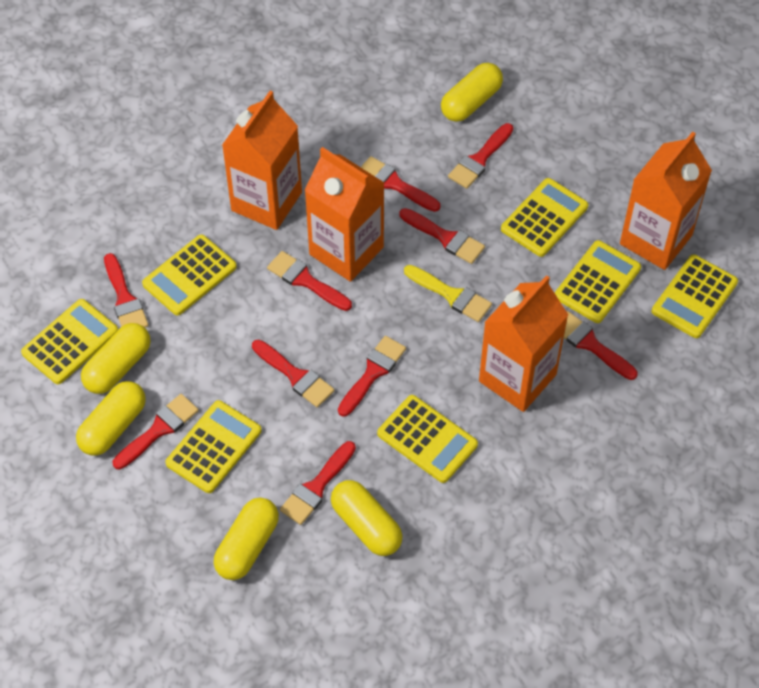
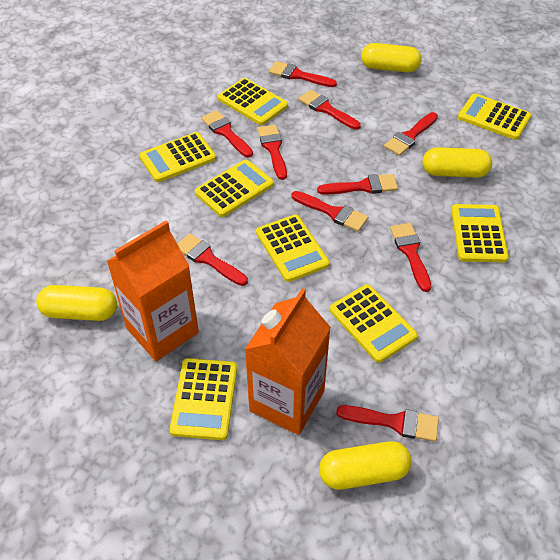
orange carton: 4 -> 2
yellow brush: 1 -> 0
yellow calculator: 7 -> 8
yellow capsule: 5 -> 4

